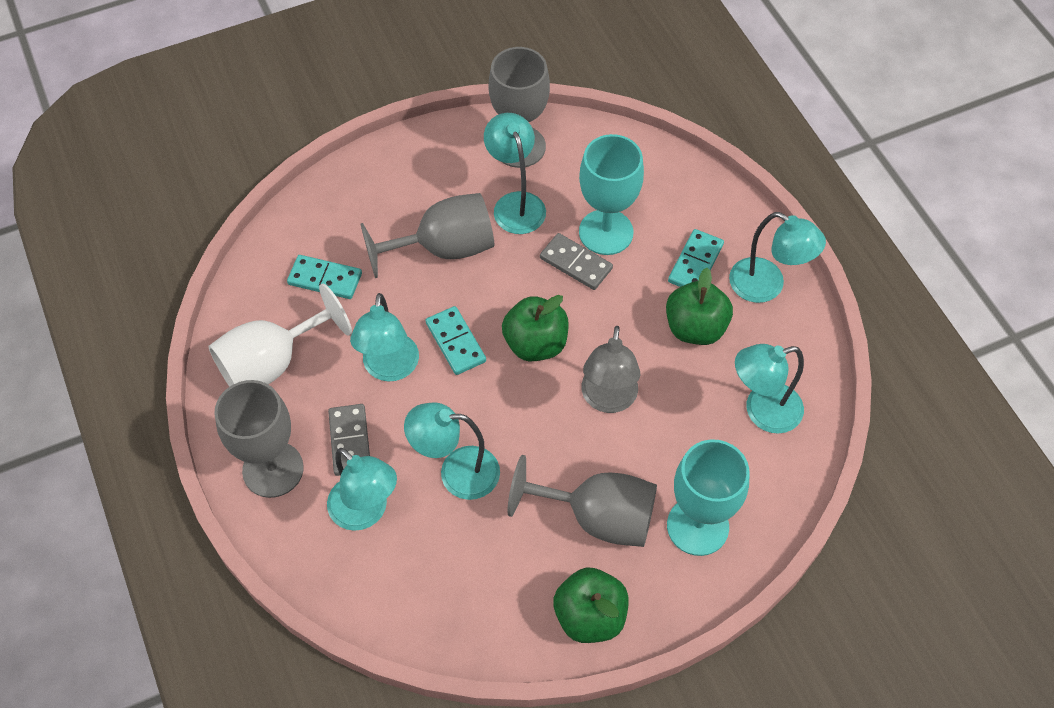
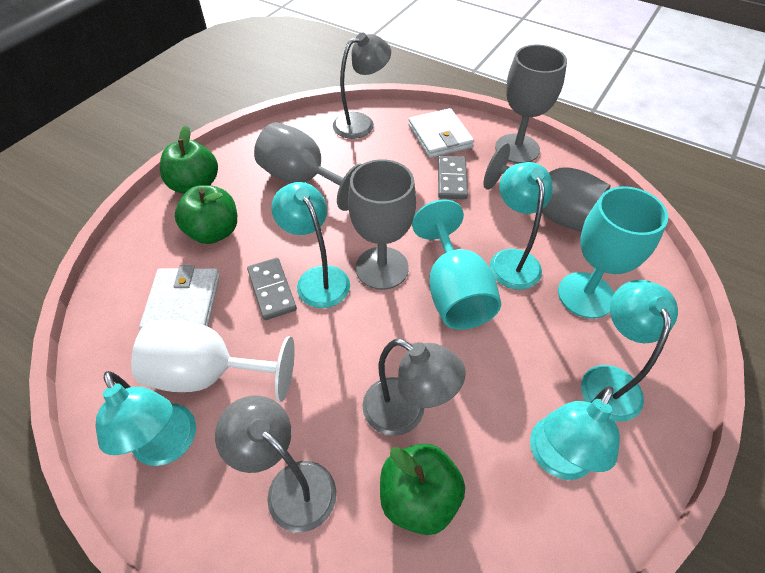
grey lamp: 1 -> 3
turquoise domino: 3 -> 0
turquoise lamp: 6 -> 5
white wallet: 0 -> 2

